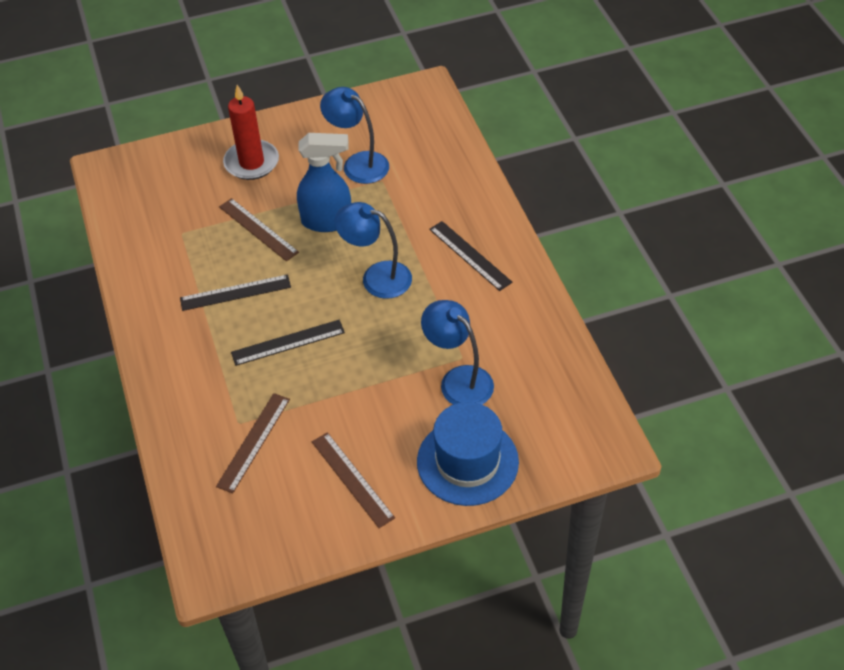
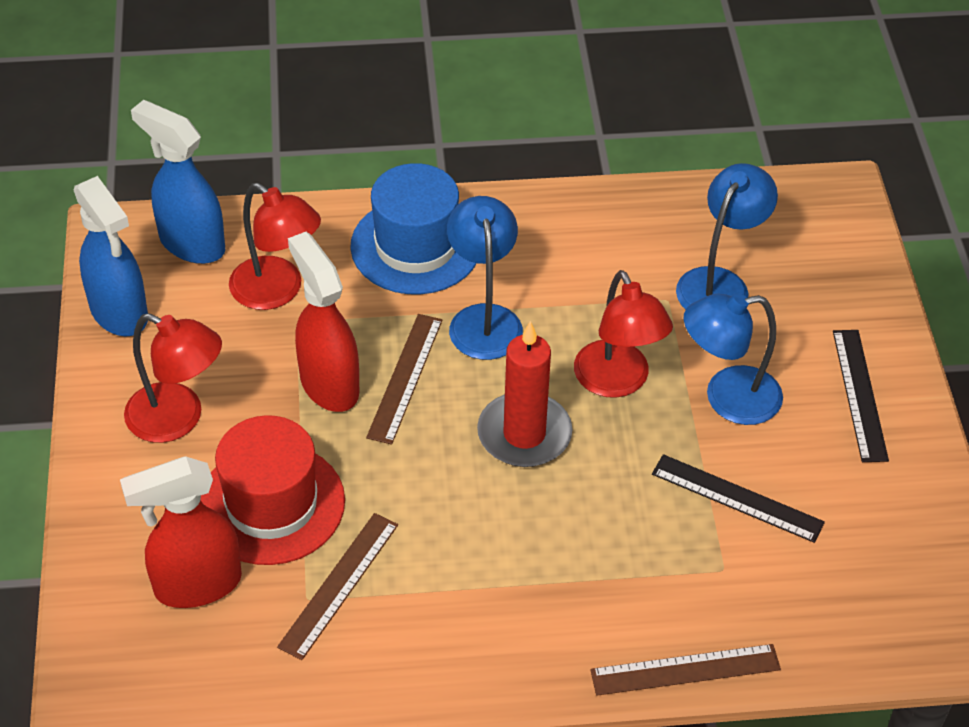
black ruler: 3 -> 2
blue spray bottle: 1 -> 2
red hat: 0 -> 1
red lamp: 0 -> 3
red spray bottle: 0 -> 2

